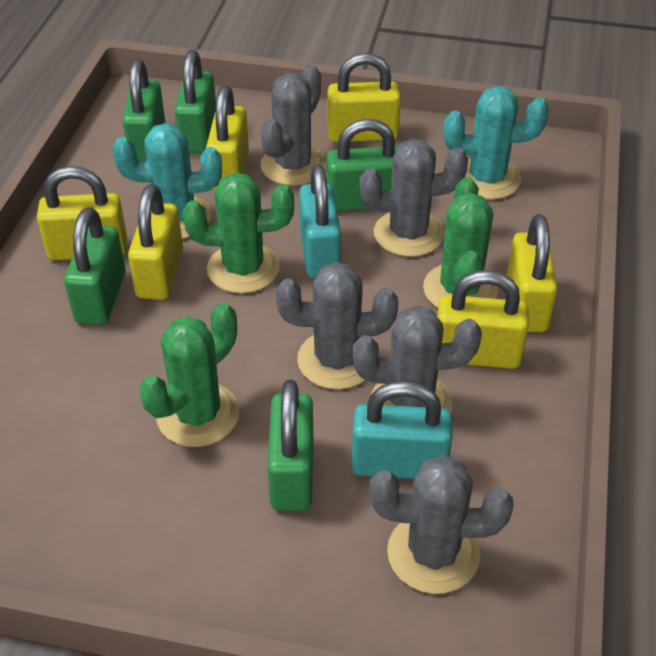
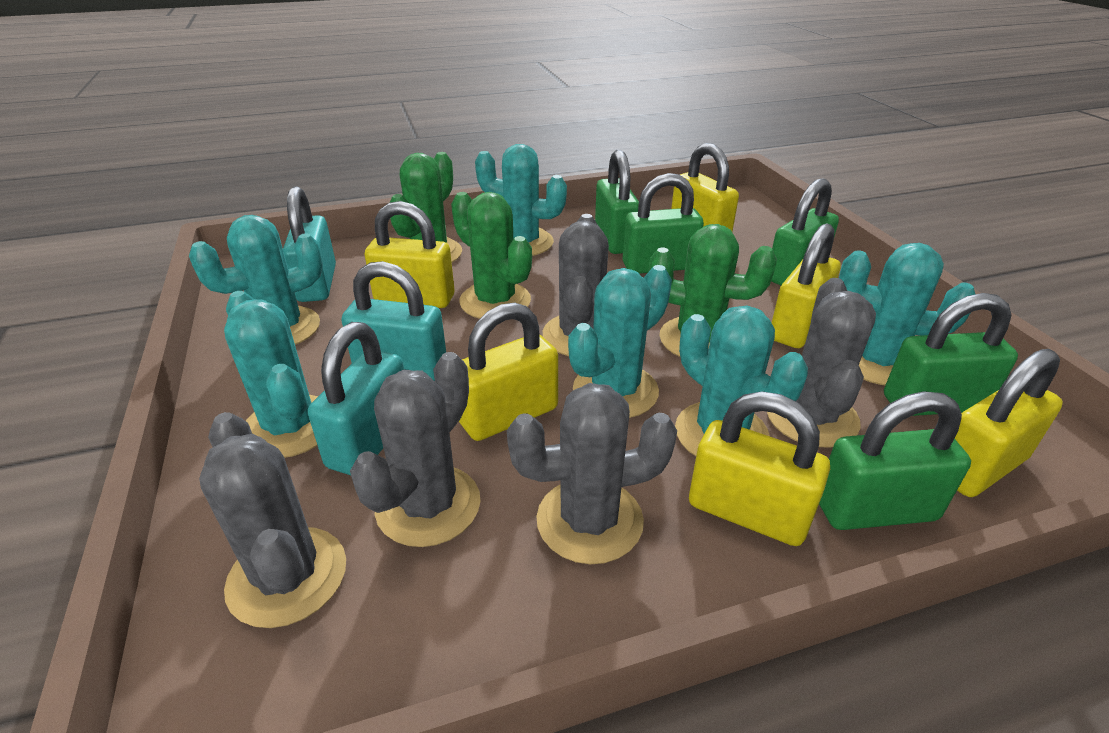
turquoise cactus: 2 -> 6
turquoise padlock: 2 -> 3

